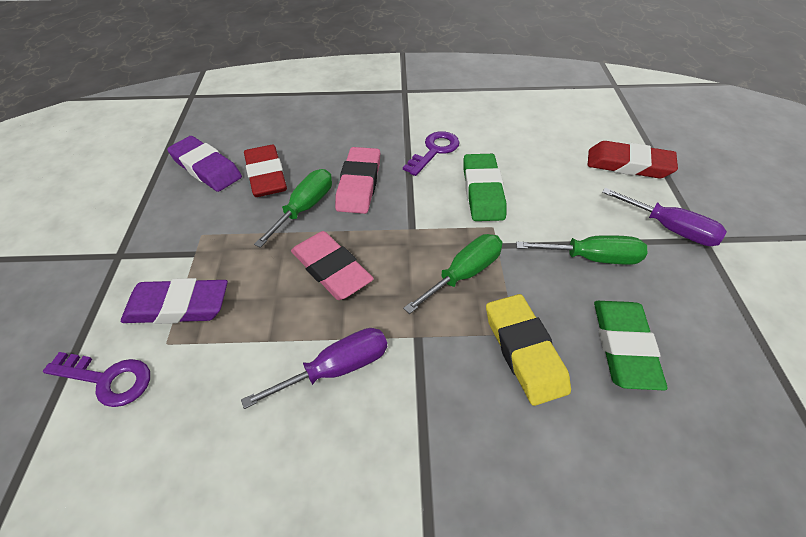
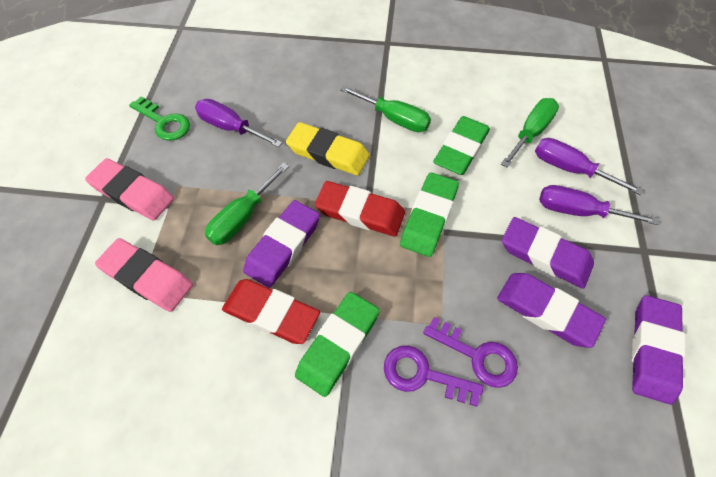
green eraser: 2 -> 3
green key: 0 -> 1
purple eraser: 2 -> 4
purple screwdriver: 2 -> 3

